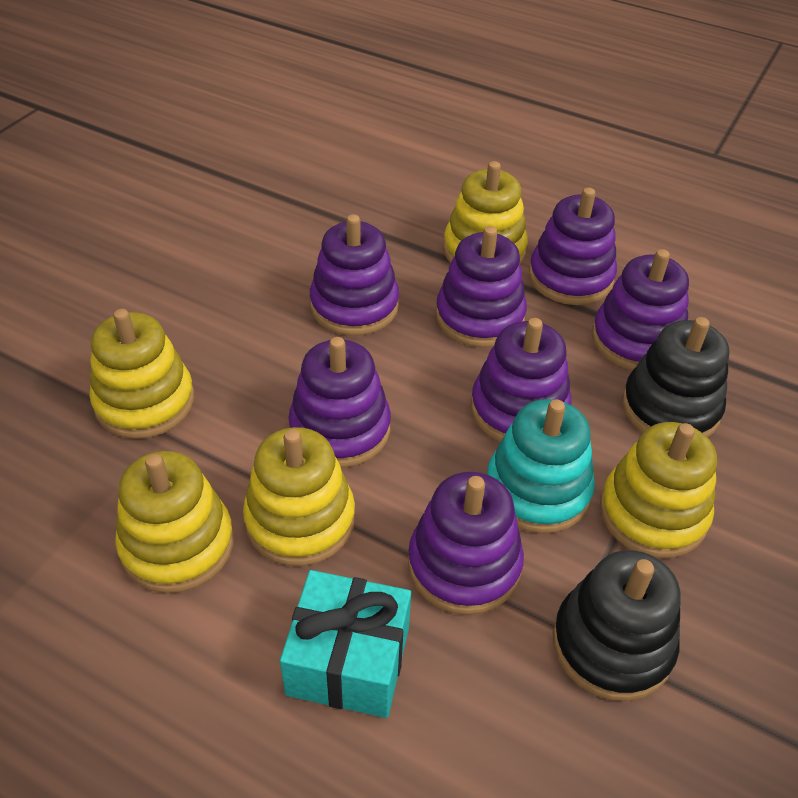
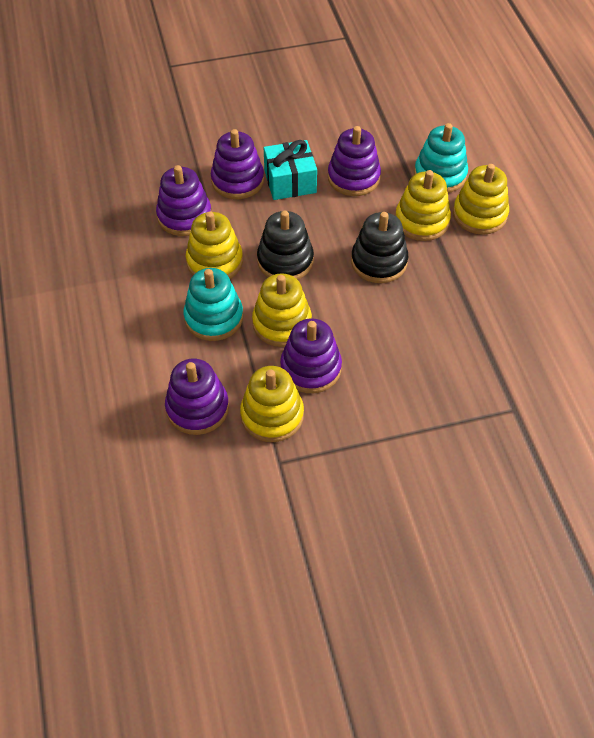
purple stacking toy: 7 -> 5
turquoise stacking toy: 1 -> 2

